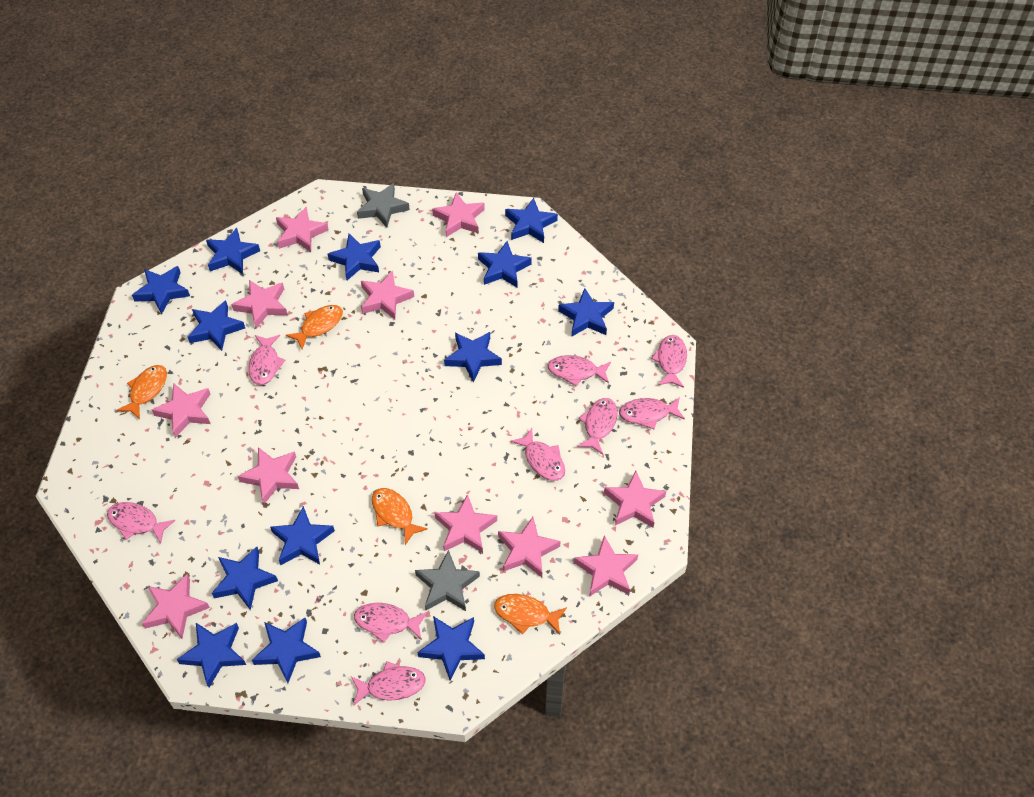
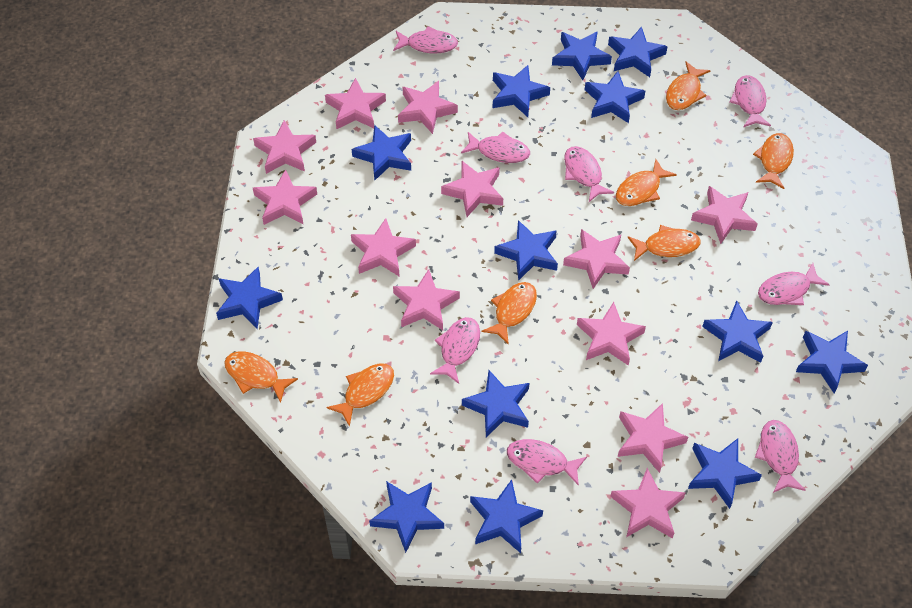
grey star: 2 -> 0
orange fish: 4 -> 7
pink fish: 9 -> 8
pink star: 11 -> 12

